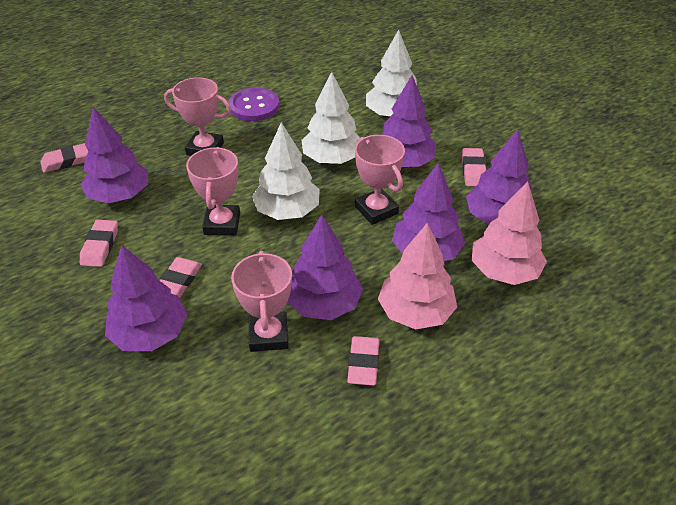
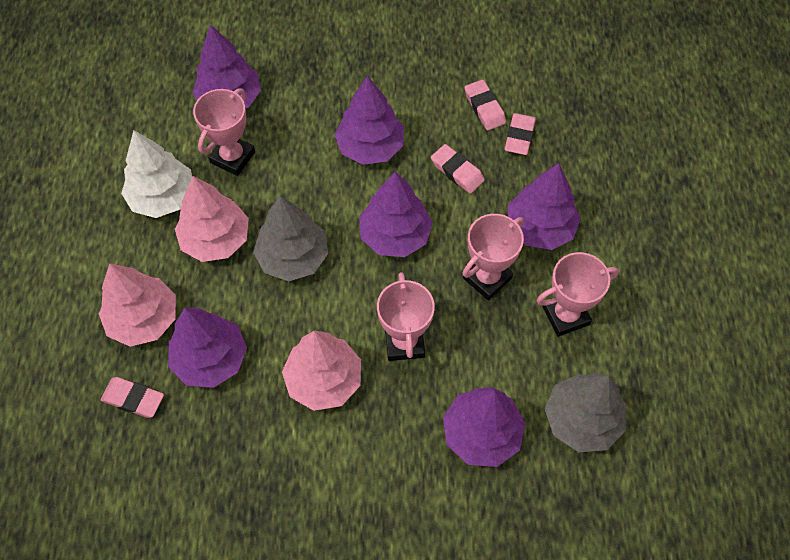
grey tree: 0 -> 2
pink eraser: 5 -> 4
pink tree: 2 -> 3
purple button: 1 -> 0
white tree: 3 -> 1

